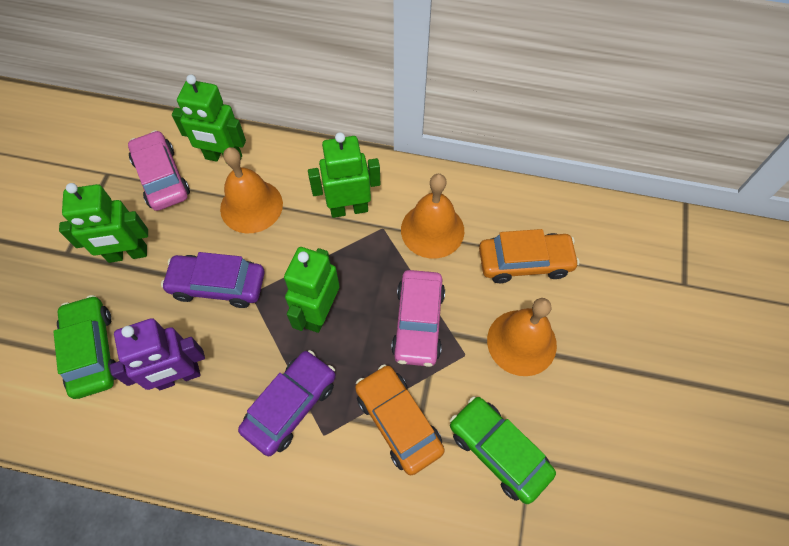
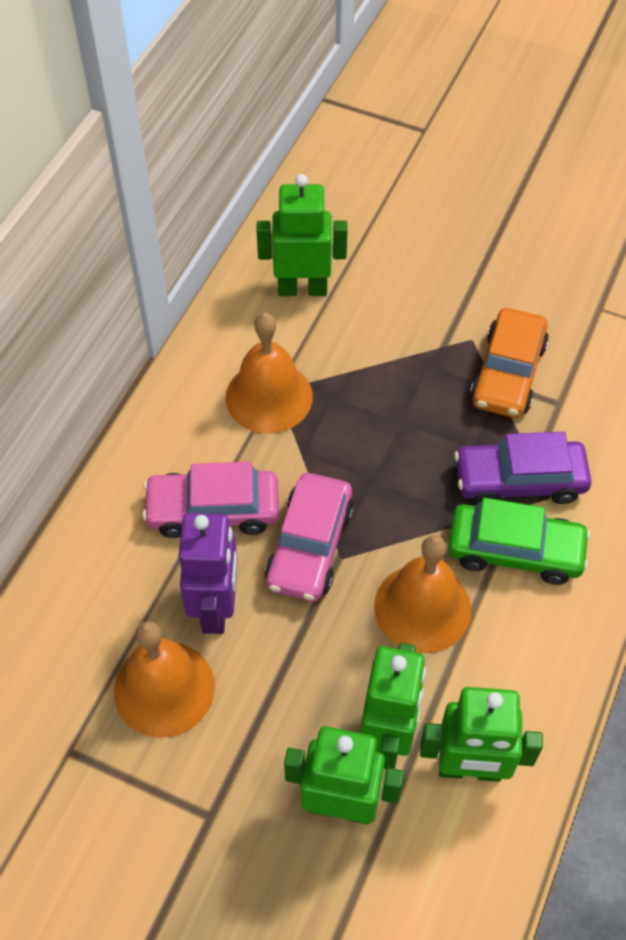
green car: 2 -> 1
orange car: 2 -> 1
purple car: 2 -> 1

